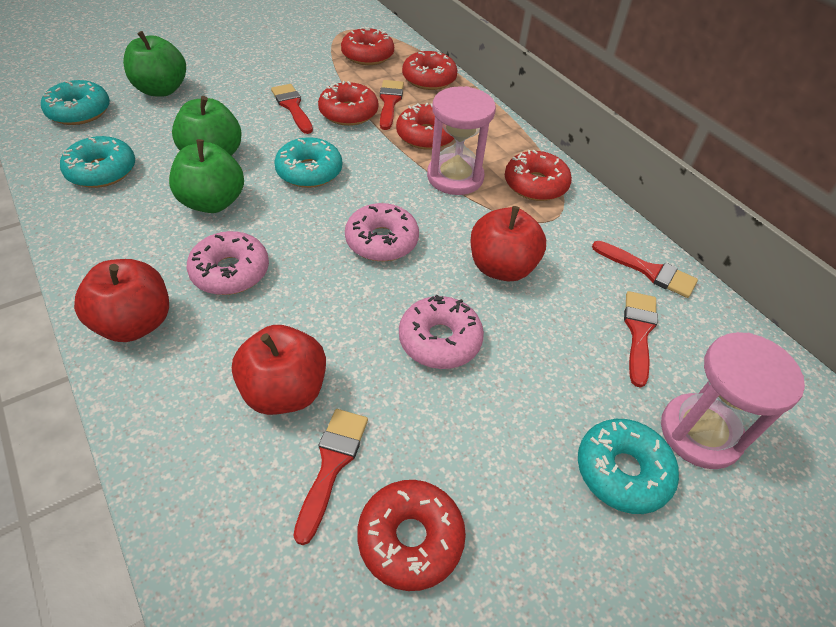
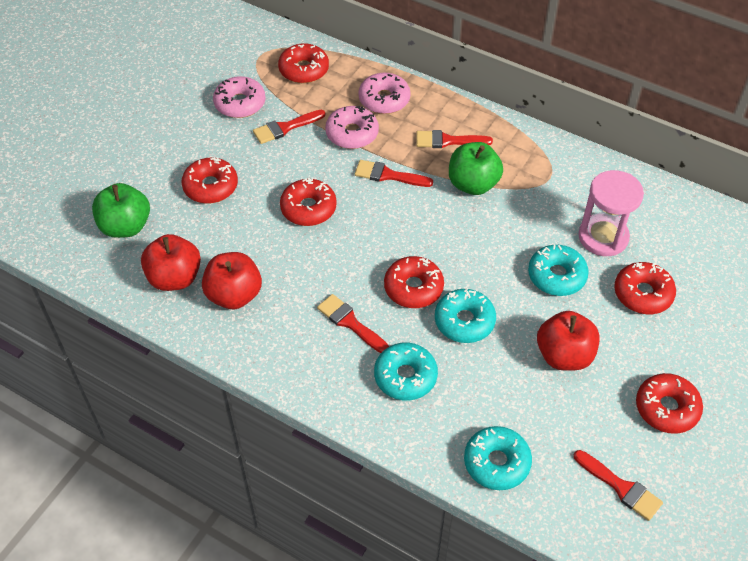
green apple: 3 -> 2
pink hourglass: 2 -> 1

